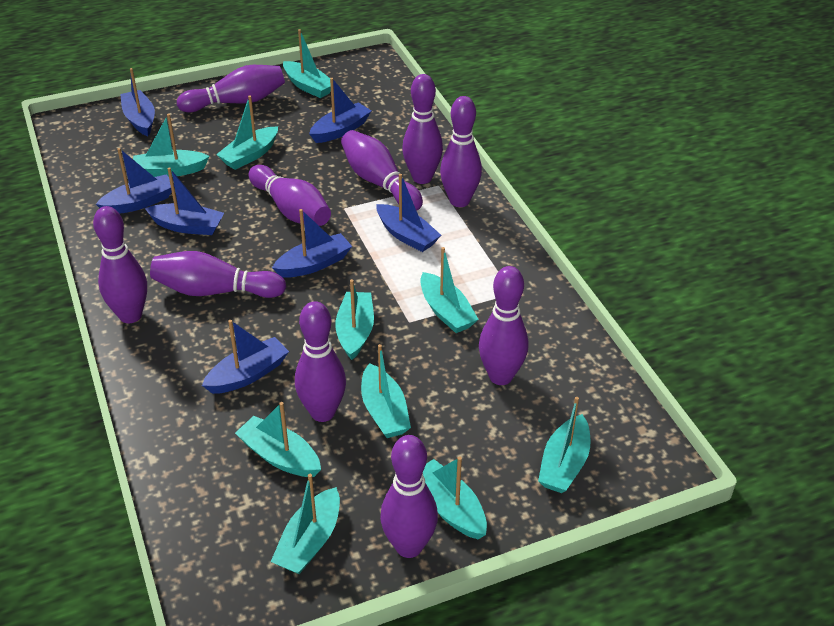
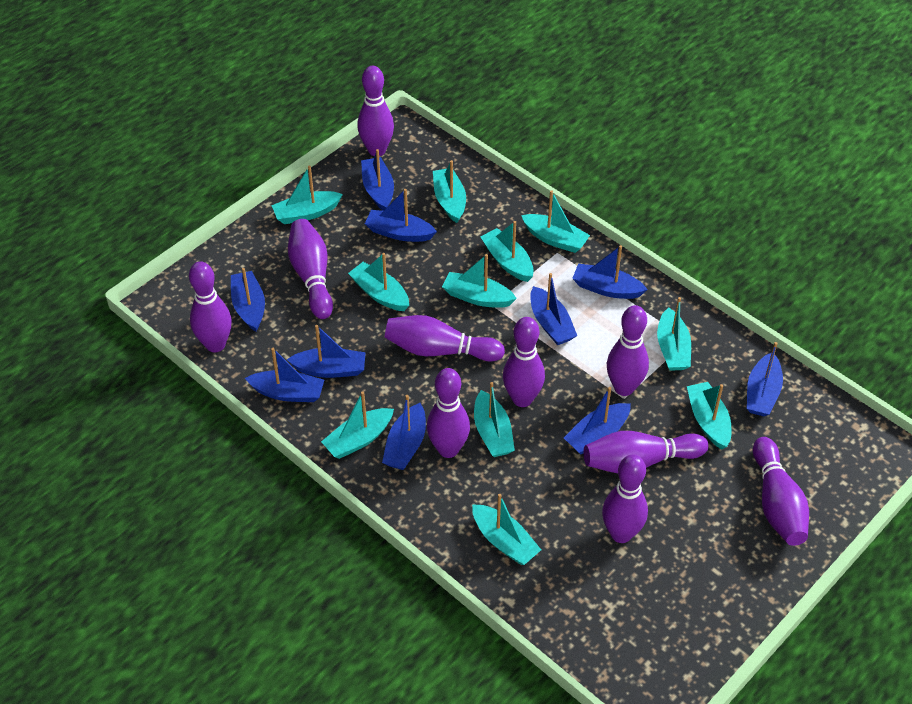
blue boat: 7 -> 10
turquoise boat: 10 -> 11

